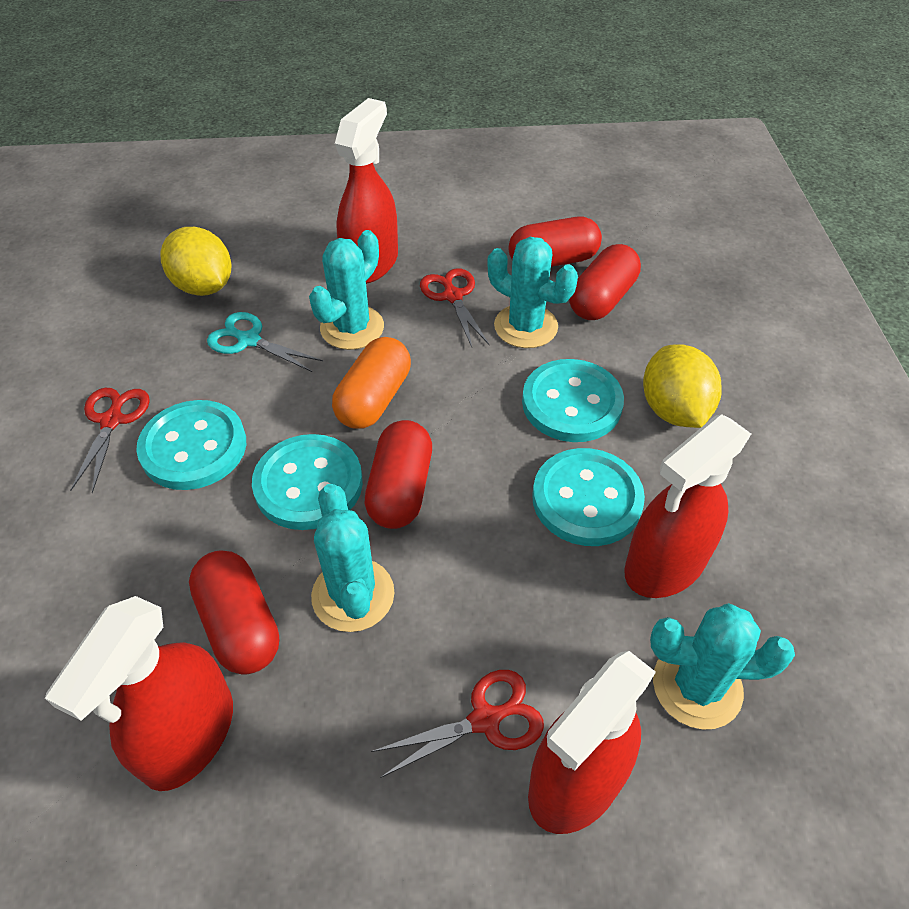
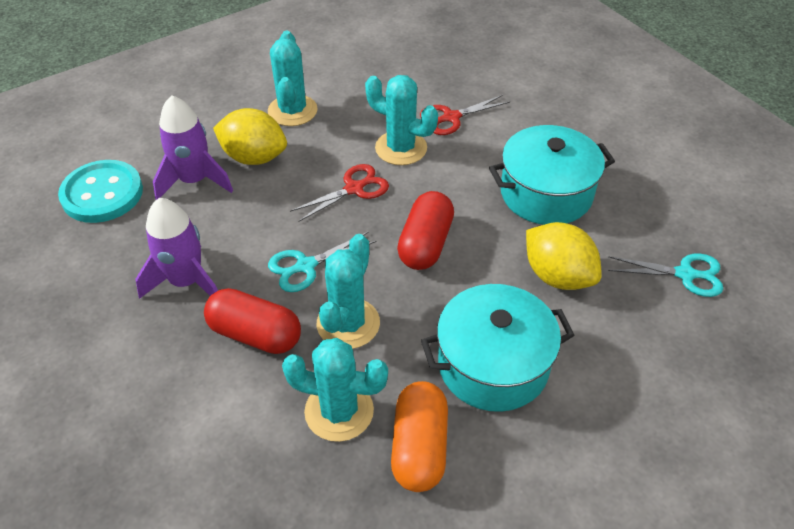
purple rocket: 0 -> 2
red capsule: 4 -> 2
red scissors: 3 -> 2
red spray bottle: 4 -> 0
turquoise button: 4 -> 1
turquoise pot: 0 -> 2
turquoise scissors: 1 -> 2

